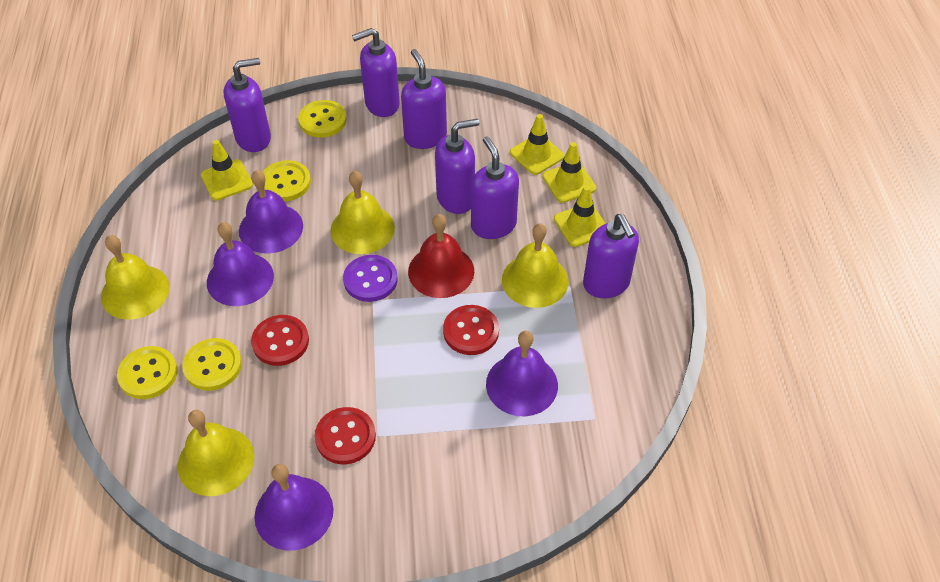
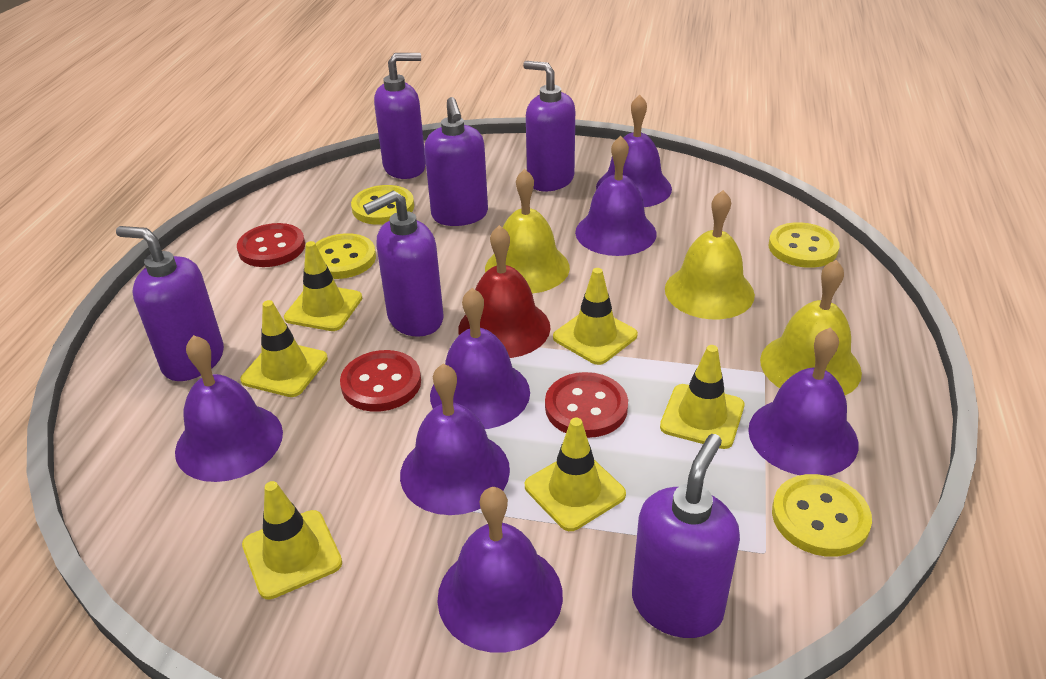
purple bell: 4 -> 7
purple button: 1 -> 0
yellow bell: 4 -> 3
yellow traffic cone: 4 -> 6

